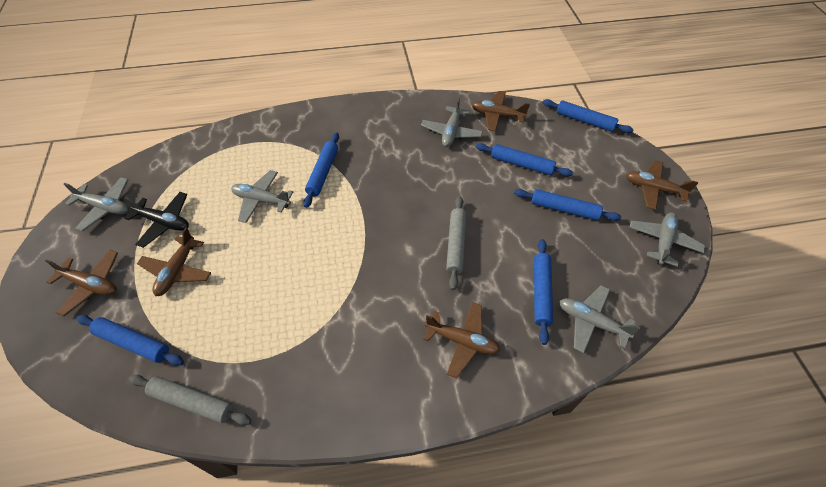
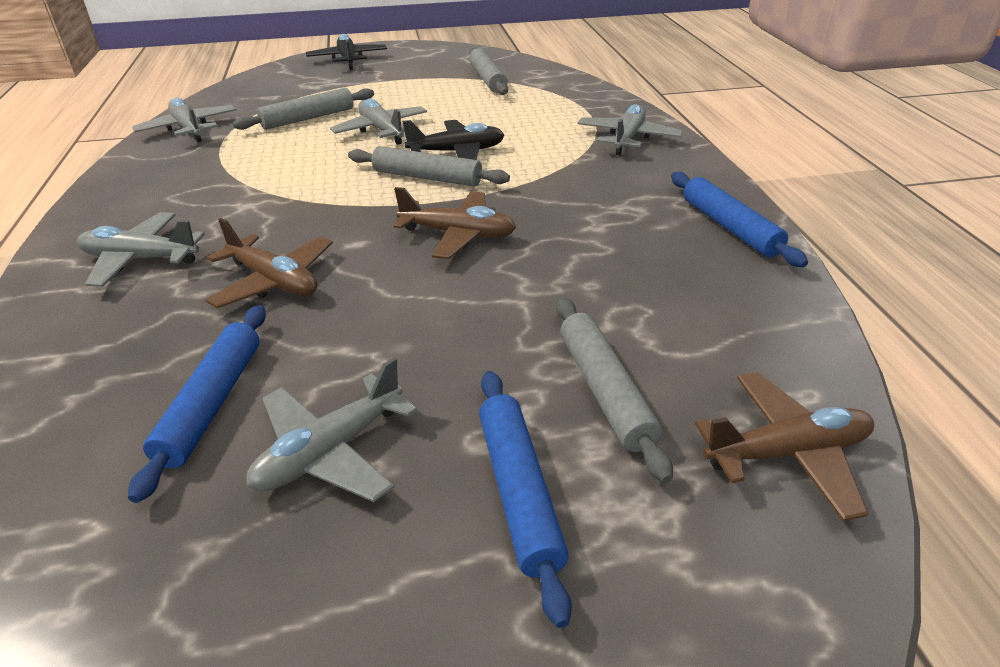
black plane: 1 -> 2
blue rolling pin: 6 -> 3
brown plane: 5 -> 3
grey rolling pin: 2 -> 4

